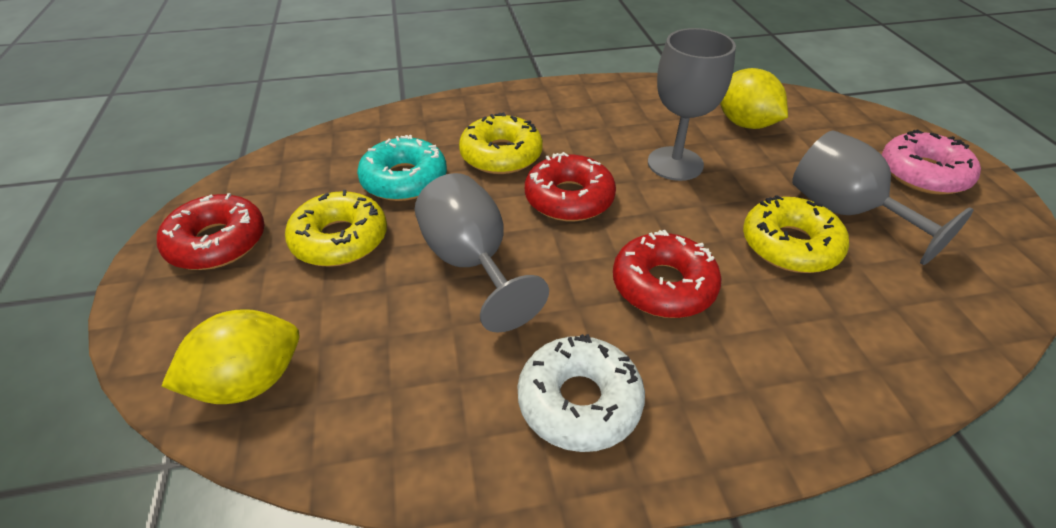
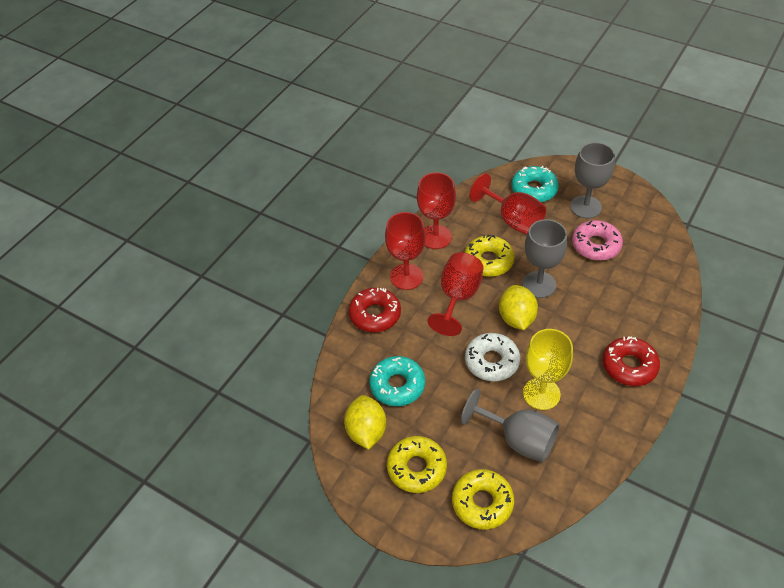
red donut: 3 -> 2
red goblet: 0 -> 4
turquoise donut: 1 -> 2
yellow goblet: 0 -> 1

